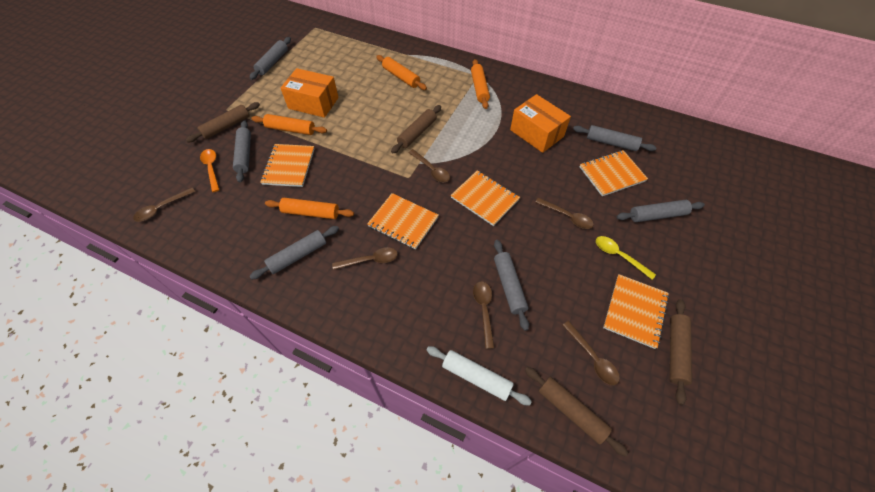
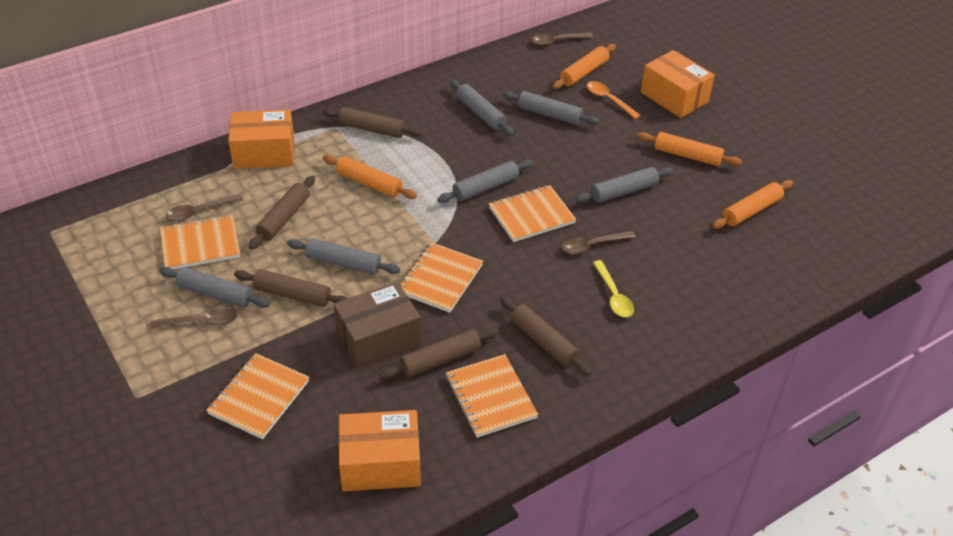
brown box: 0 -> 1
brown rolling pin: 4 -> 5
brown spoon: 6 -> 4
orange box: 2 -> 3
white rolling pin: 1 -> 0

